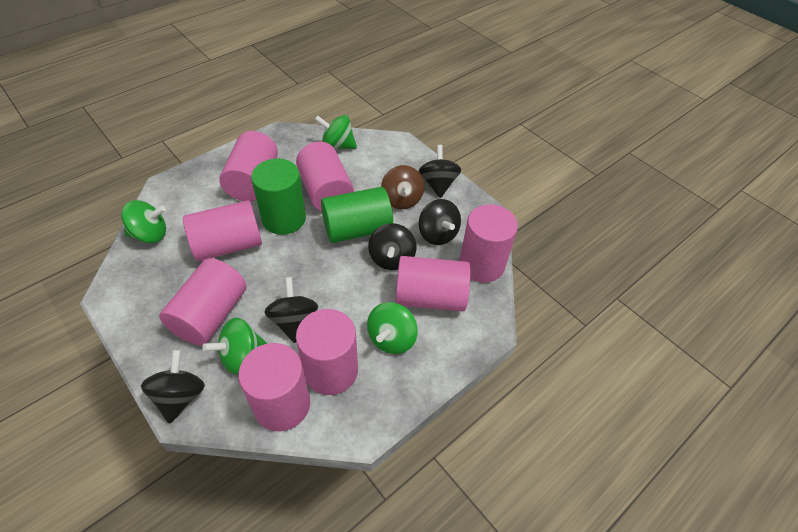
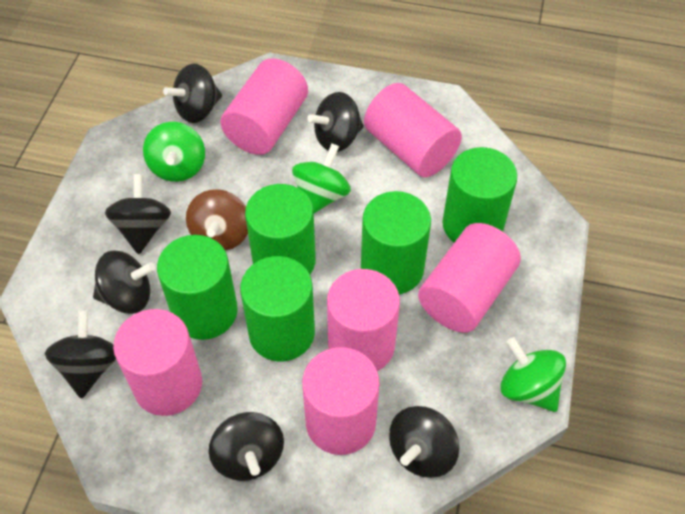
black spinning top: 5 -> 7
green cylinder: 2 -> 5
green spinning top: 4 -> 3
pink cylinder: 8 -> 6

